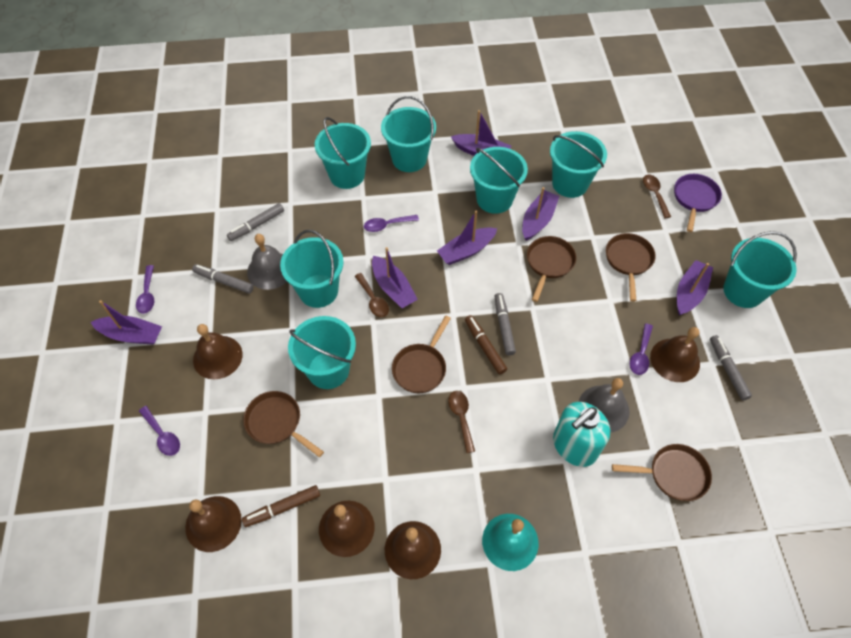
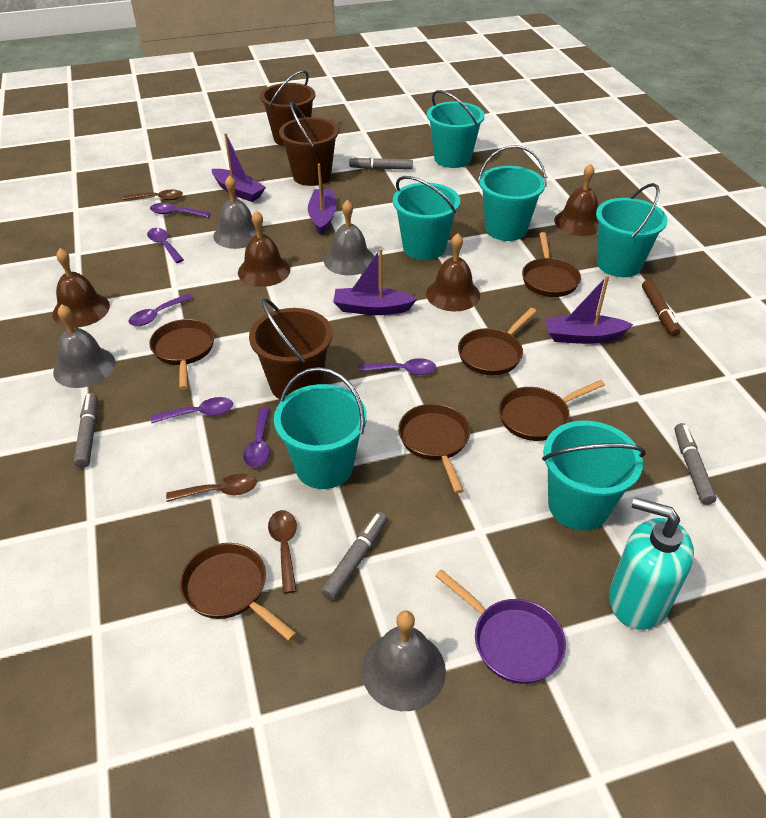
brown bell: 5 -> 4
brown bucket: 0 -> 3
brown marker: 2 -> 1
brown pan: 5 -> 6
grey bell: 2 -> 4
purple boat: 6 -> 4
purple spoon: 4 -> 6
turquoise bell: 1 -> 0
turquoise bucket: 7 -> 6

